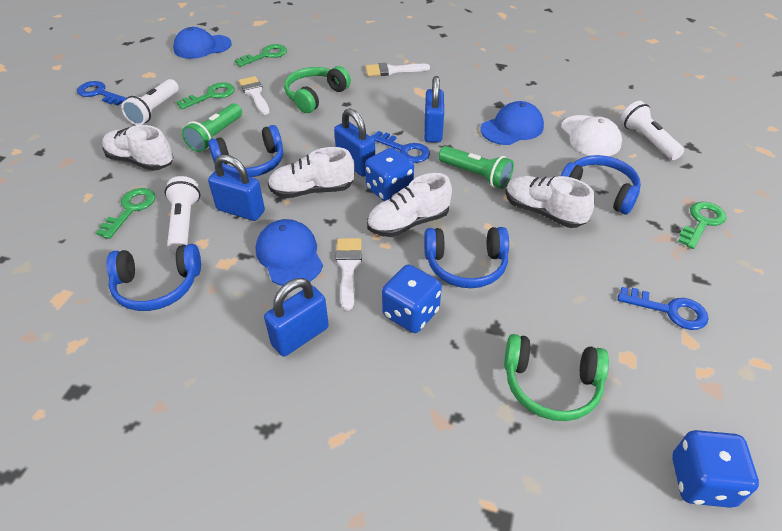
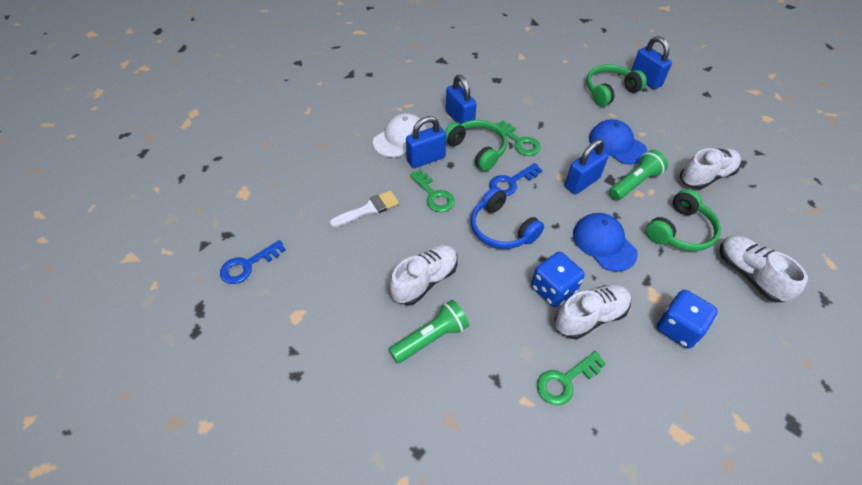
blue cap: 3 -> 2
blue dice: 3 -> 2
blue headphones: 4 -> 1
blue key: 3 -> 2
green headphones: 2 -> 3
green key: 4 -> 3
white brush: 3 -> 1
white flashlight: 3 -> 0

